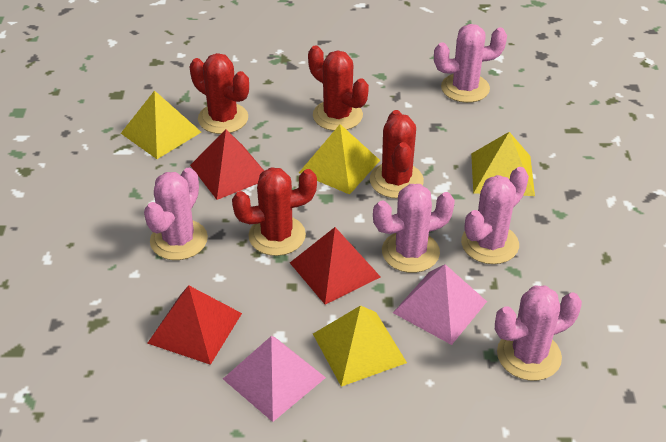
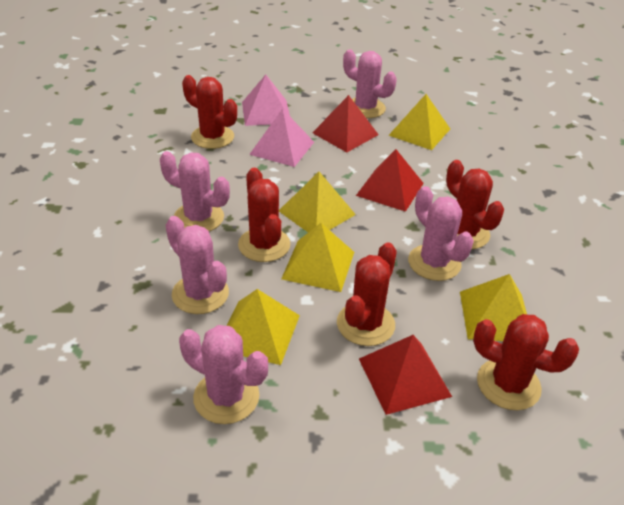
red cactus: 4 -> 5
yellow pyramid: 4 -> 5

